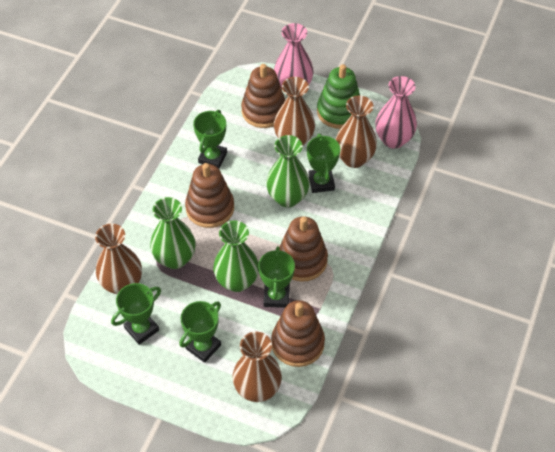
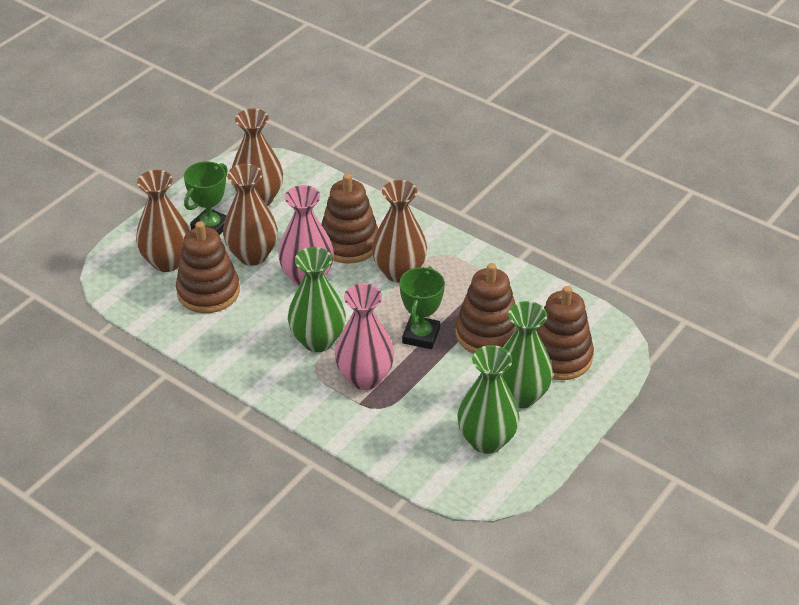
green stacking toy: 1 -> 0
green trophy: 5 -> 2

